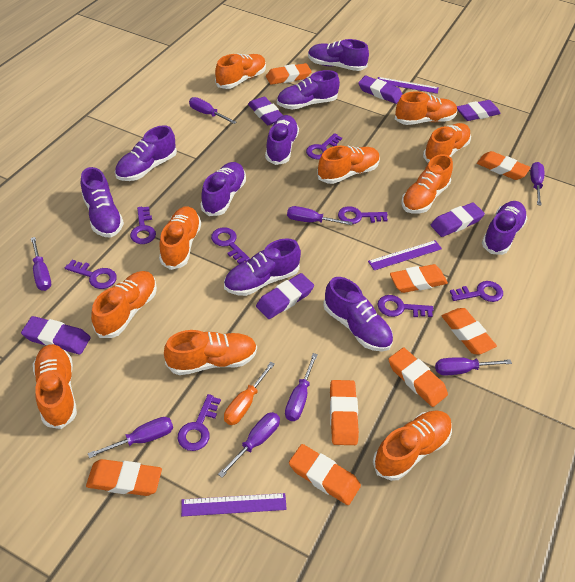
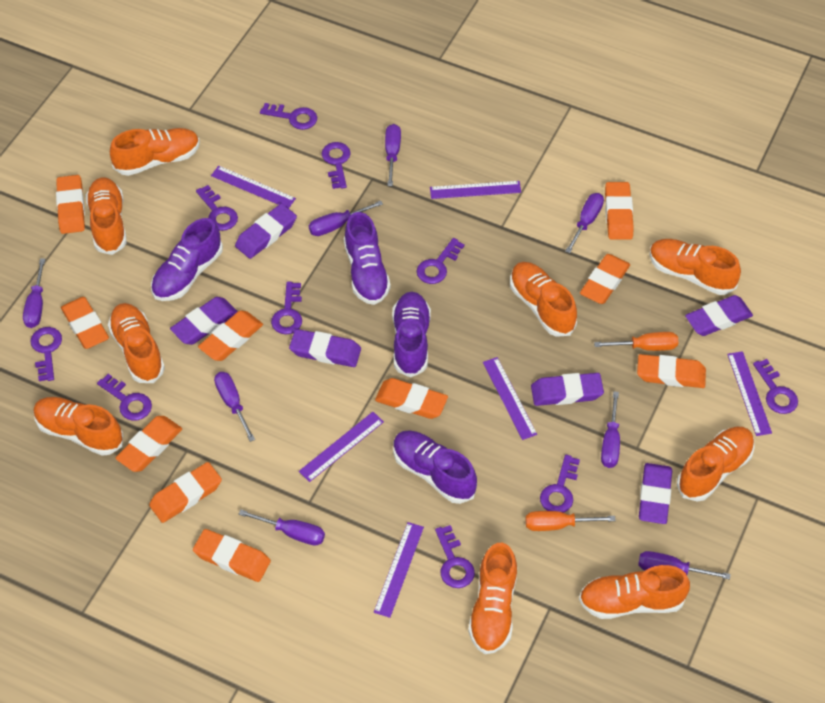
orange eraser: 8 -> 10
orange screwdriver: 1 -> 2
orange shoe: 10 -> 9
purple key: 8 -> 10
purple ruler: 3 -> 6
purple shoe: 9 -> 4

